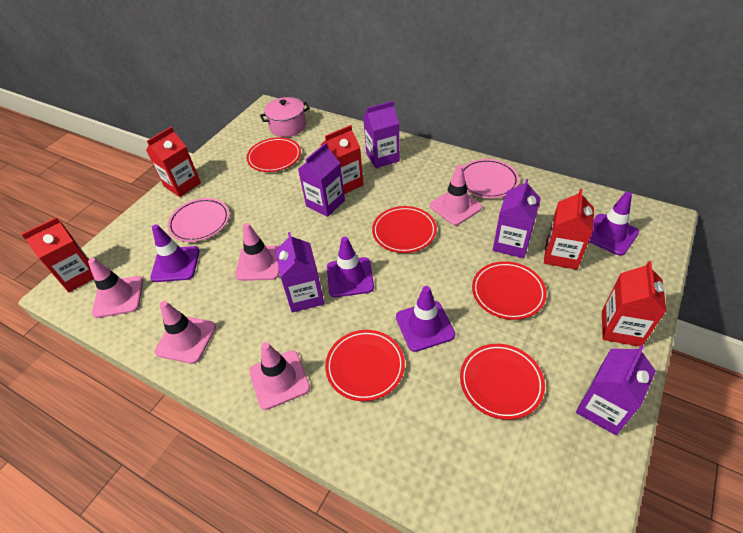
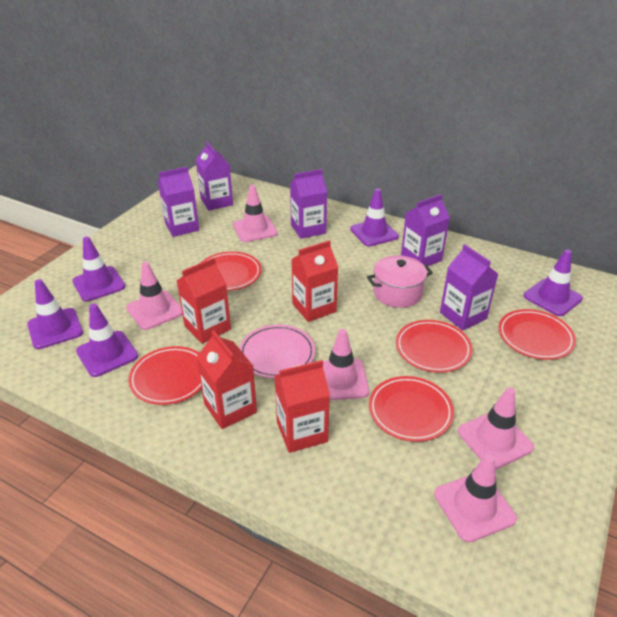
pink plate: 2 -> 1
purple traffic cone: 4 -> 5
red carton: 5 -> 4

